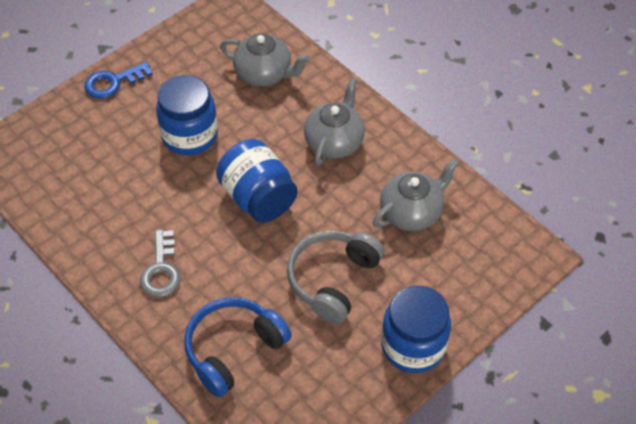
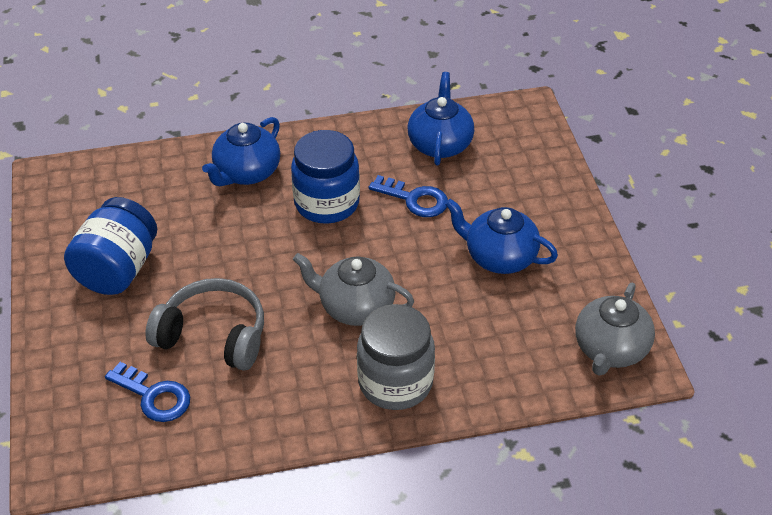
blue headphones: 1 -> 0
blue jar: 3 -> 2
blue key: 1 -> 2
blue teapot: 0 -> 3
grey jar: 0 -> 1
grey key: 1 -> 0
grey teapot: 3 -> 2

